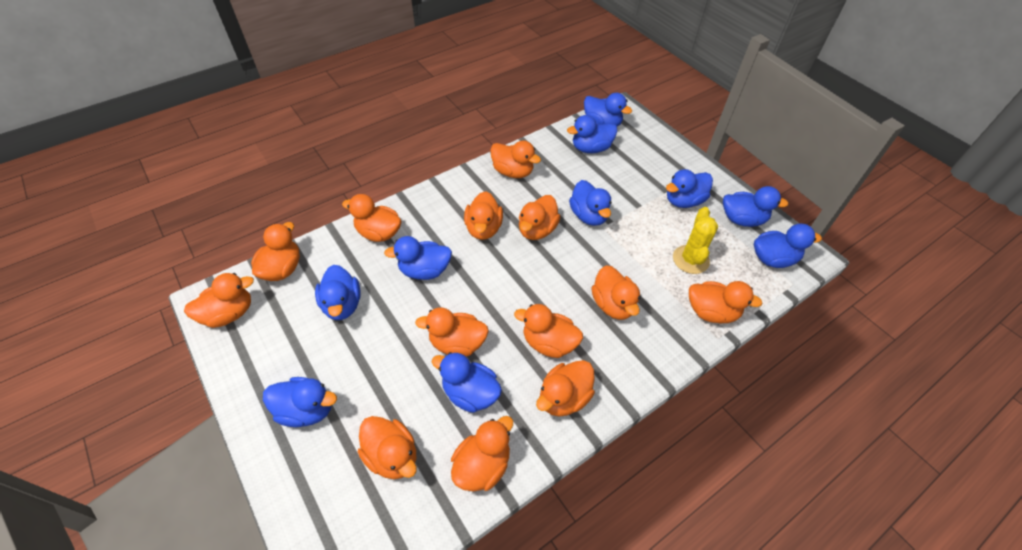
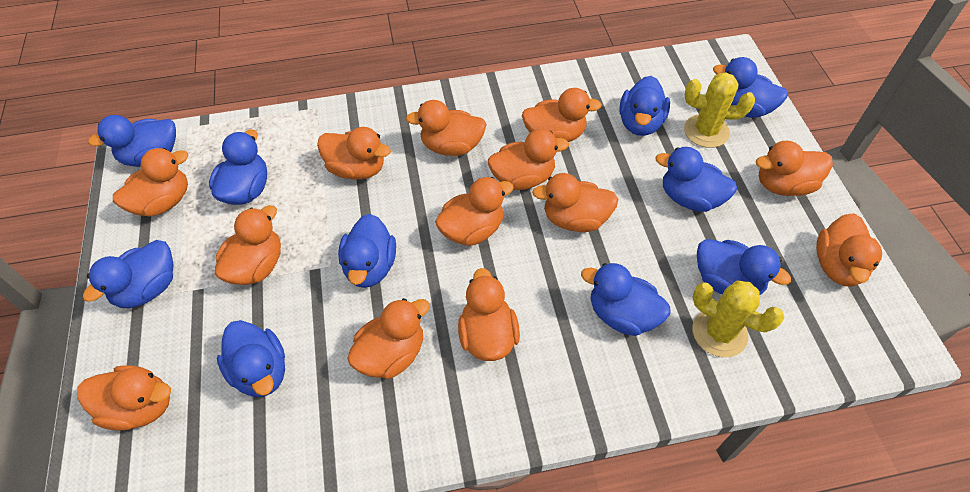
yellow cactus: 1 -> 2

